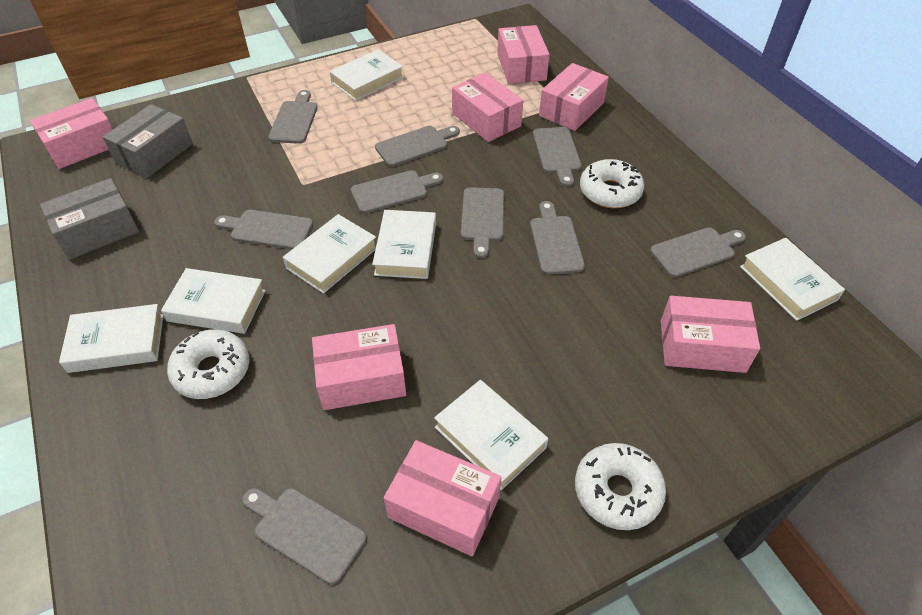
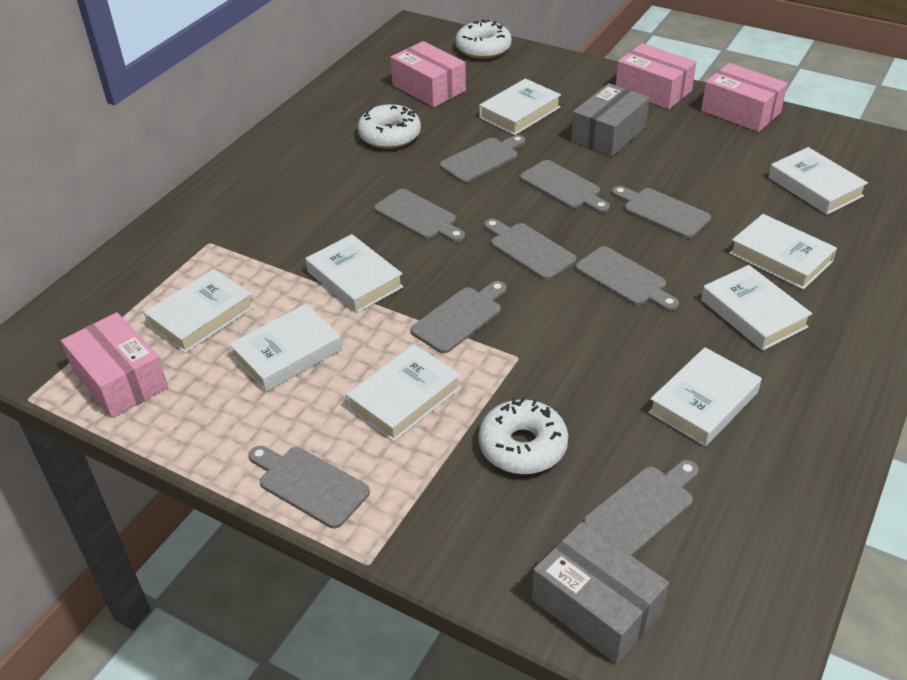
pink box: 7 -> 4
white book: 7 -> 9

